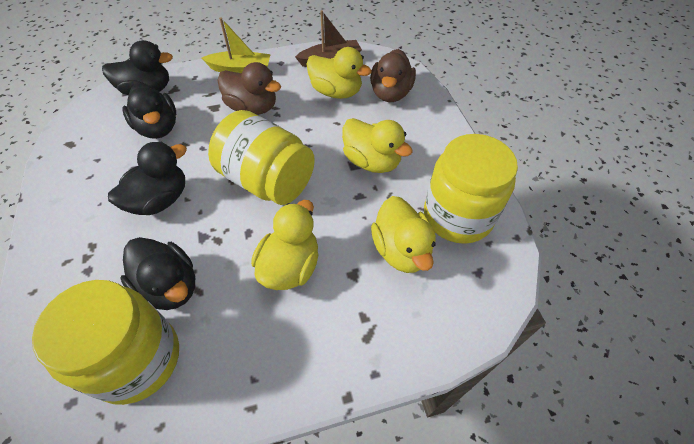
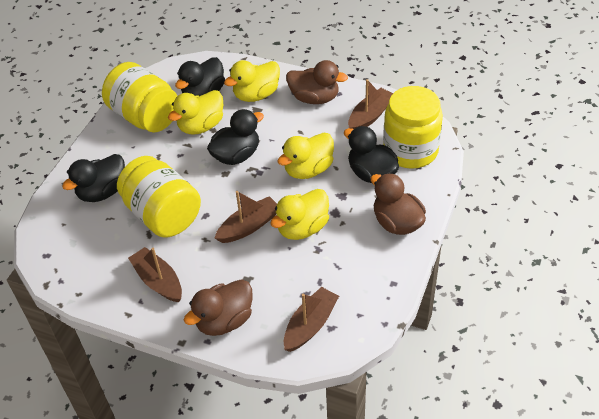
brown boat: 1 -> 4
brown duck: 2 -> 3
yellow boat: 1 -> 0

